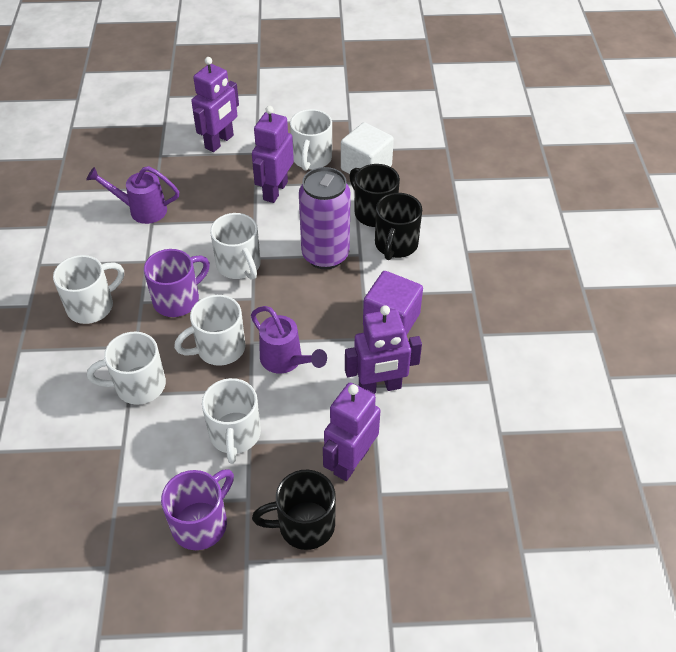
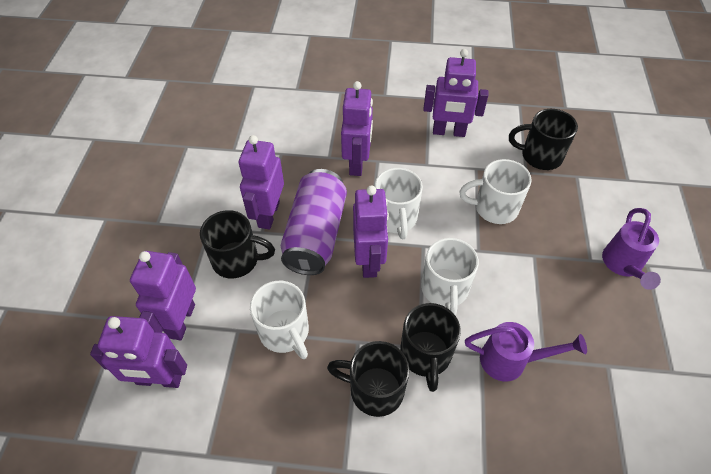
black mug: 3 -> 4
purple cube: 1 -> 0
purple mug: 2 -> 0
purple robot: 4 -> 6
white cube: 1 -> 0
white mug: 6 -> 4

